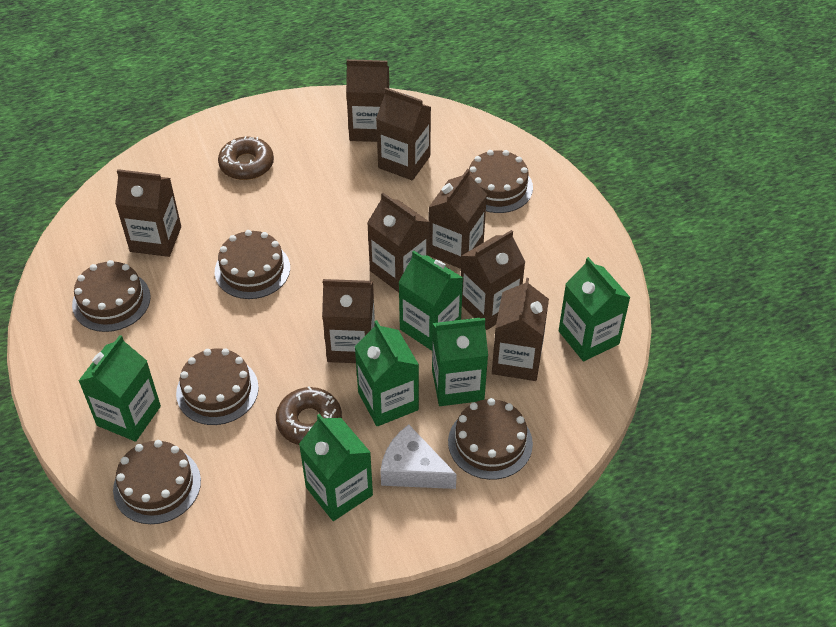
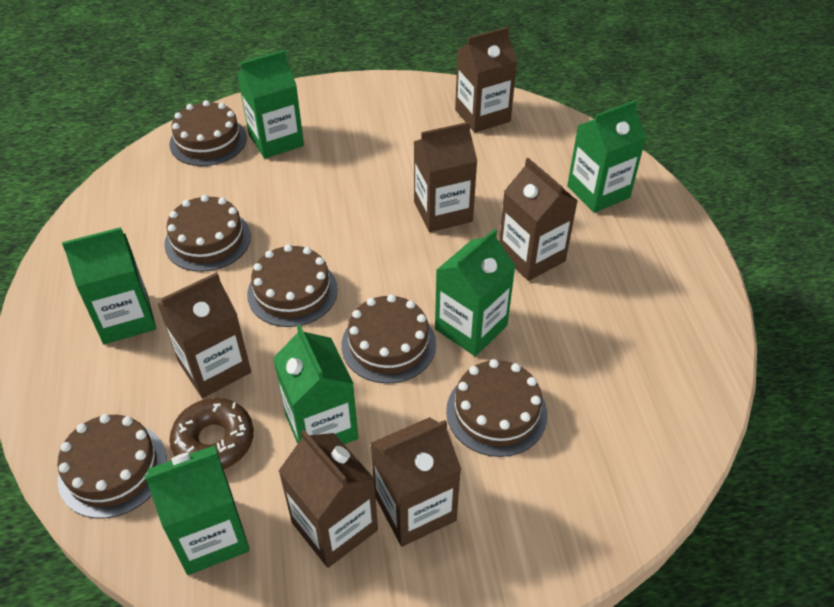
brown carton: 8 -> 6
brown donut: 2 -> 1
white cheese: 1 -> 0

